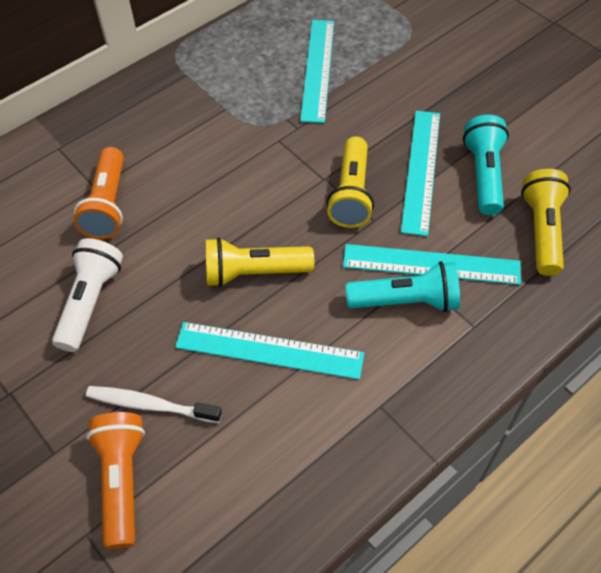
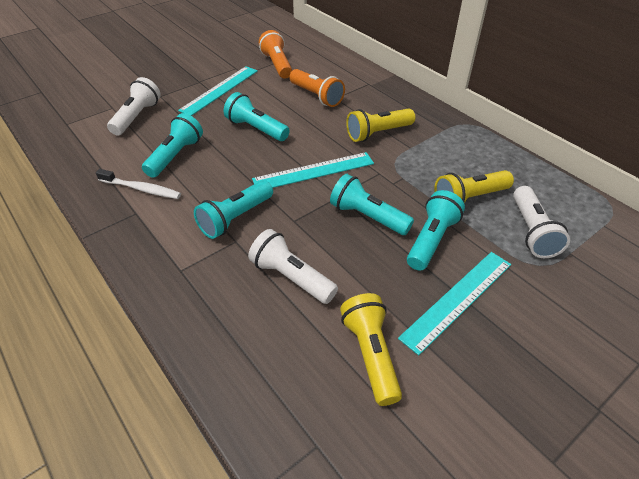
turquoise flashlight: 2 -> 5
turquoise ruler: 4 -> 3
white flashlight: 1 -> 3

